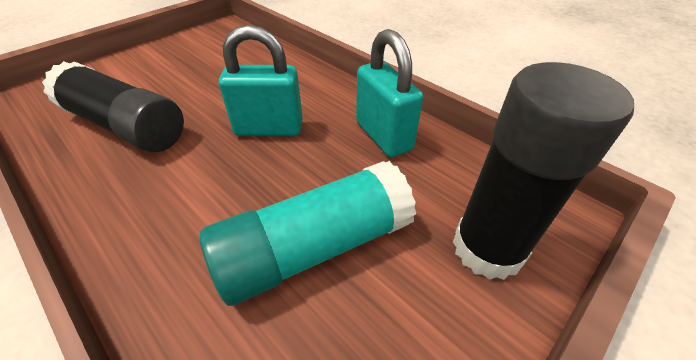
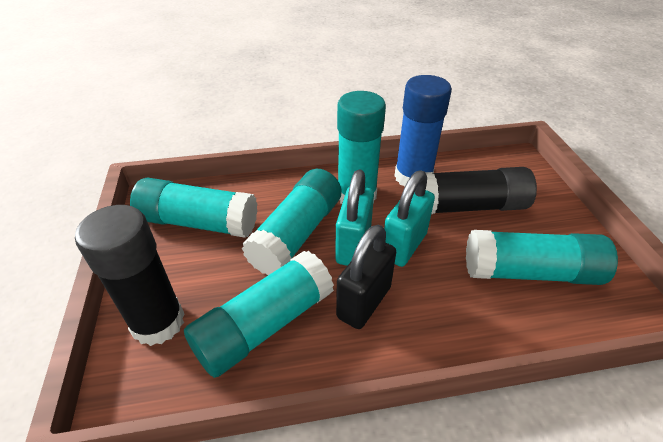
black padlock: 0 -> 1
blue glue stick: 0 -> 1
turquoise glue stick: 1 -> 5

